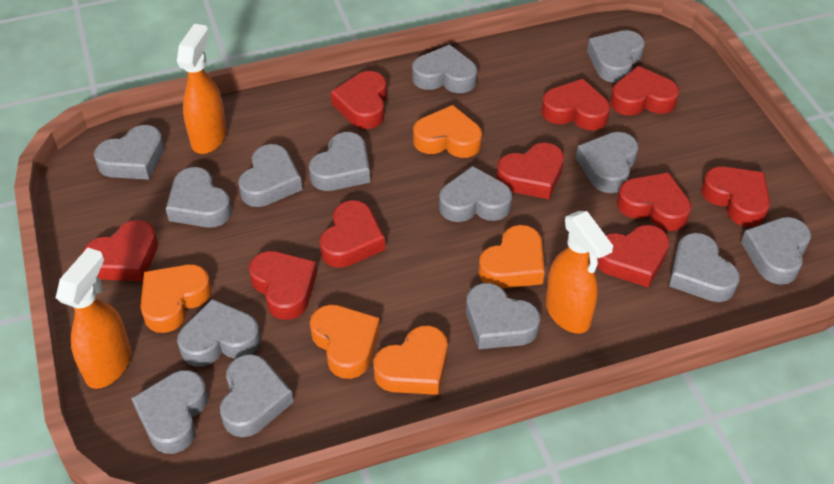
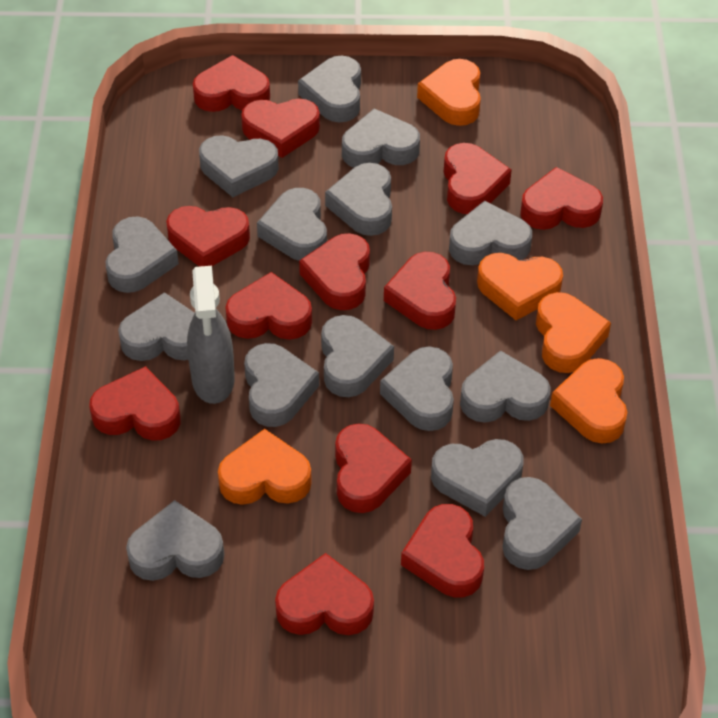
grey heart: 14 -> 15
grey spray bottle: 0 -> 1
orange spray bottle: 3 -> 0
red heart: 10 -> 12

